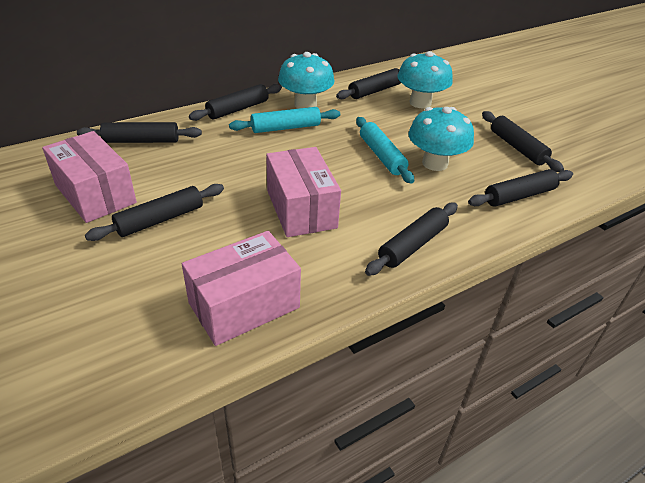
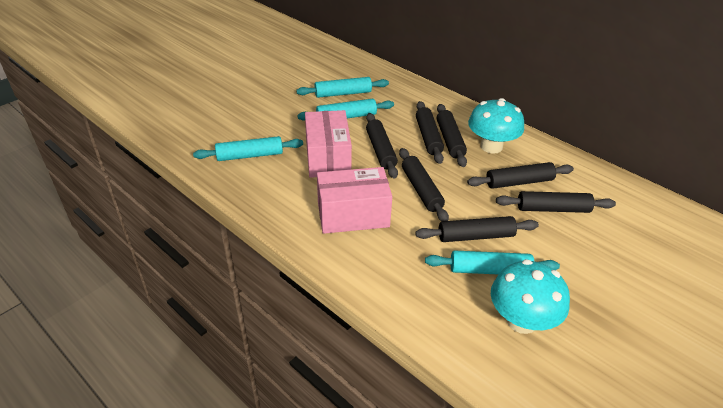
pink box: 3 -> 2
turquoise mushroom: 3 -> 2
turquoise rolling pin: 2 -> 4

